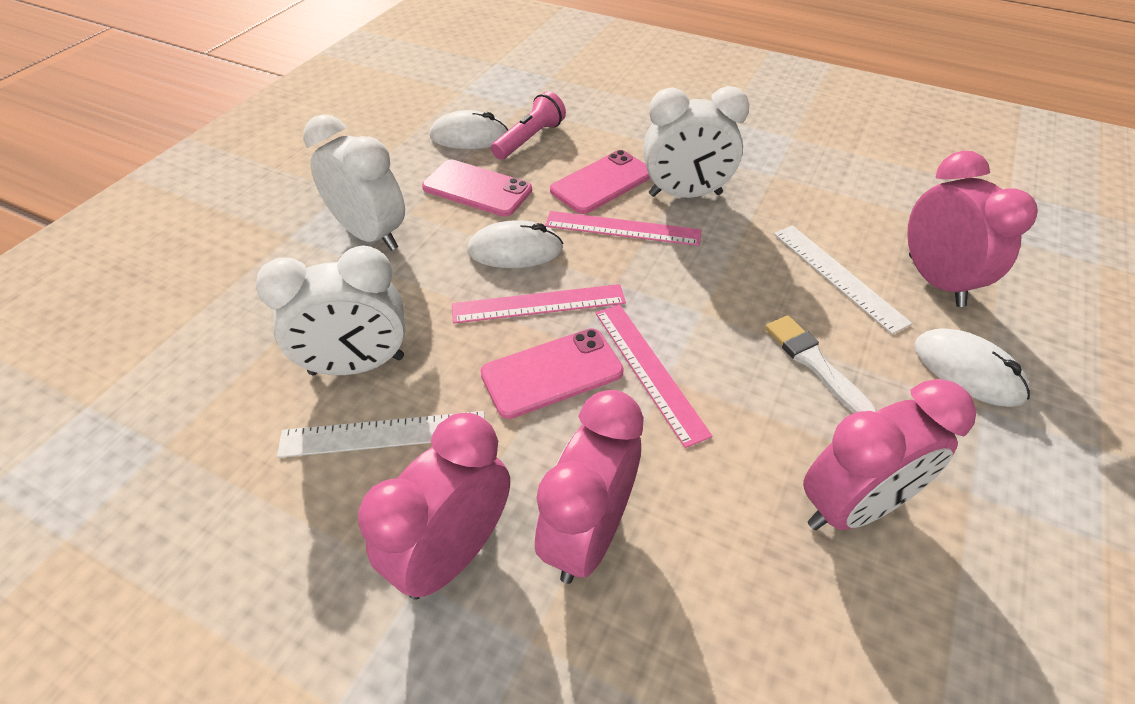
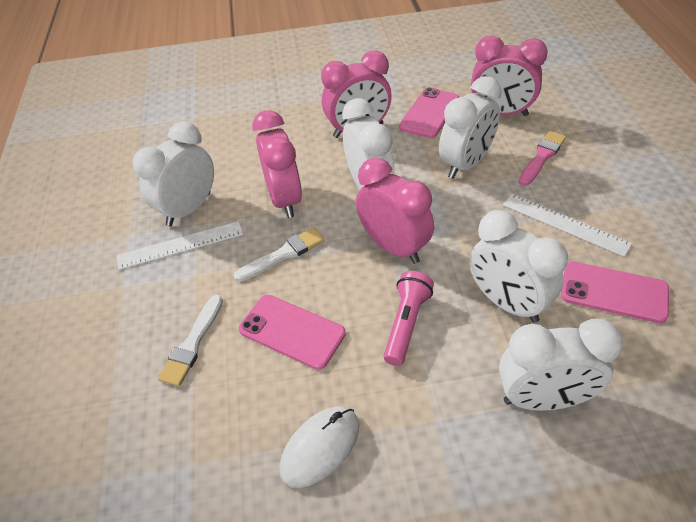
pink brush: 0 -> 1
pink ruler: 3 -> 0
white brush: 1 -> 2
white clock: 3 -> 5
white mouse: 3 -> 1

